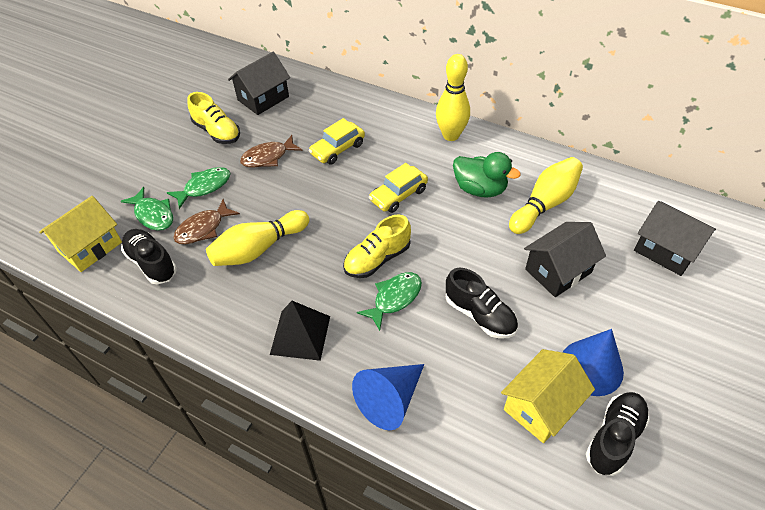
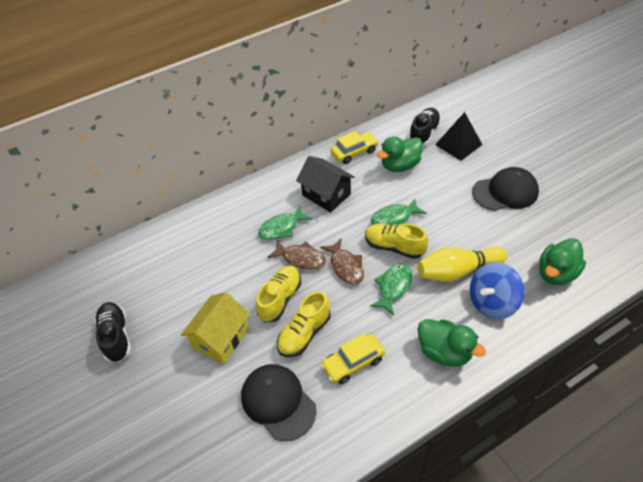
black cap: 0 -> 2
black house: 3 -> 1
black shoe: 3 -> 2
blue cone: 2 -> 0
blue spinning top: 0 -> 1
green duck: 1 -> 3
yellow bowling pin: 3 -> 1
yellow house: 2 -> 1
yellow shoe: 2 -> 3

